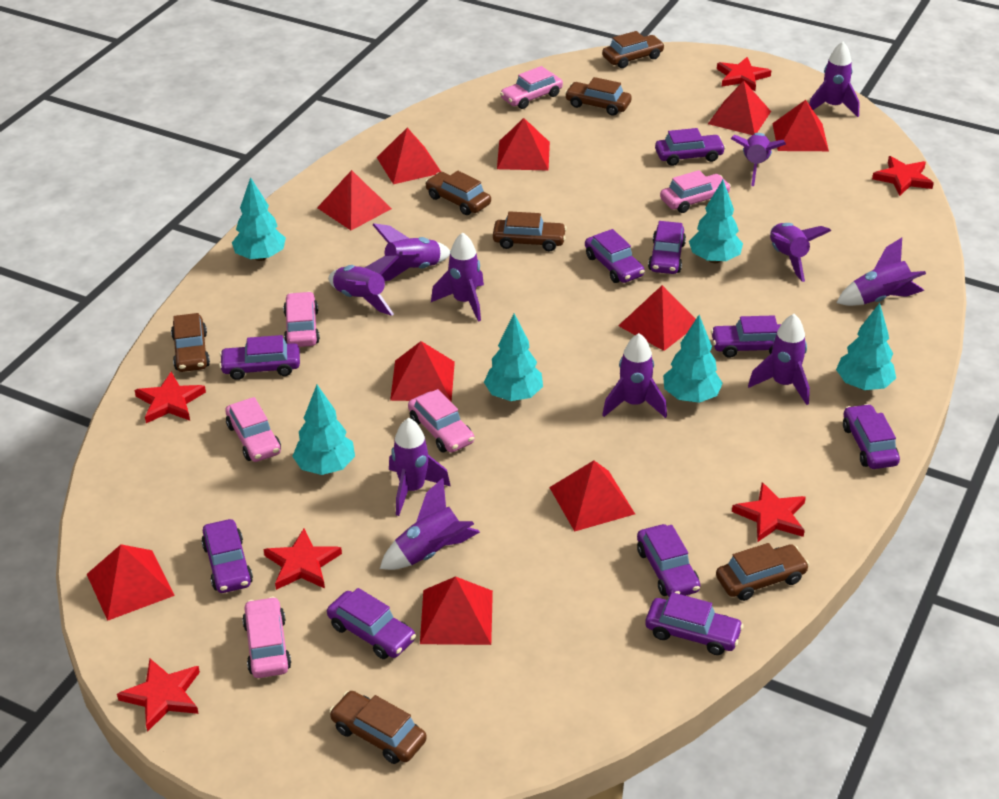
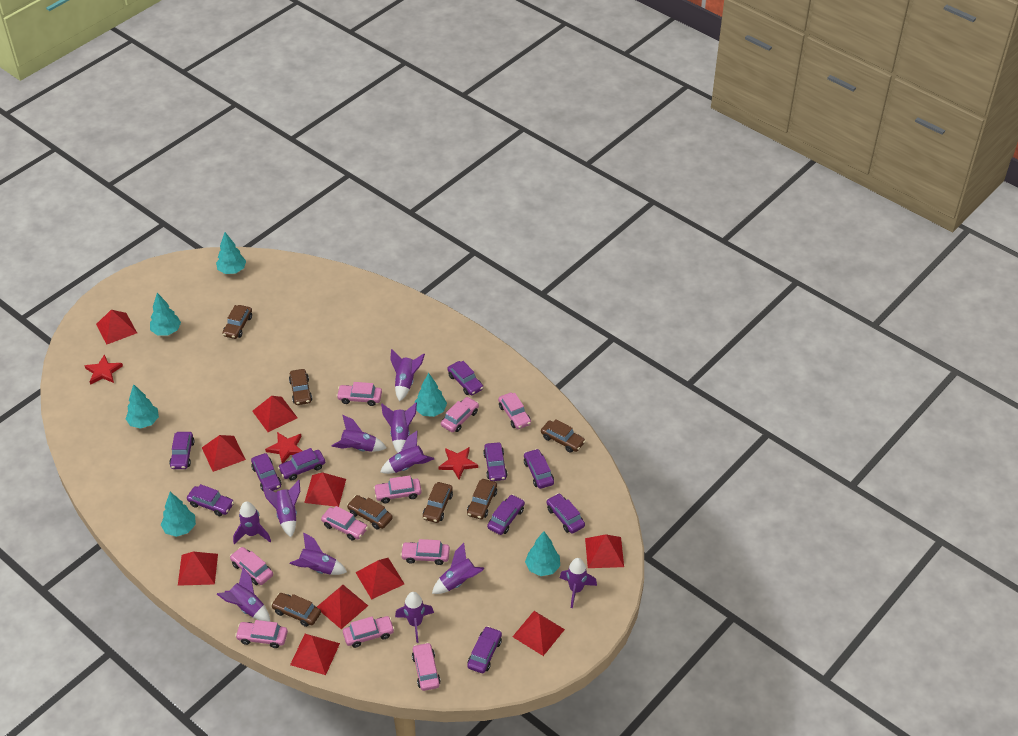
pink car: 6 -> 10
red star: 6 -> 3

